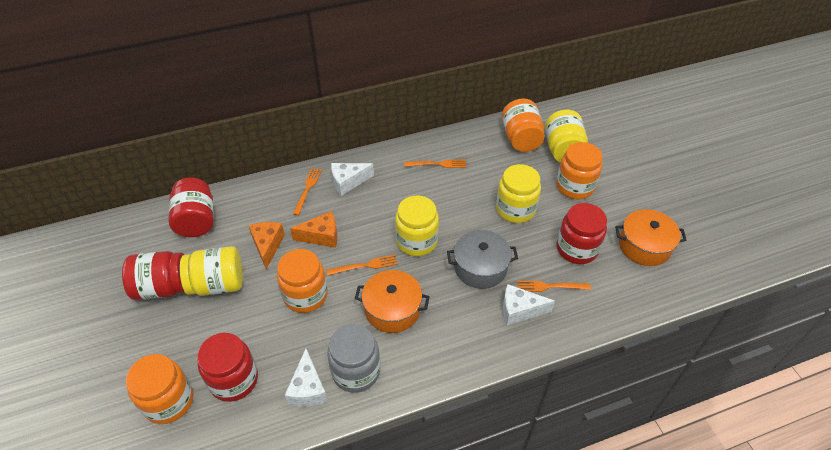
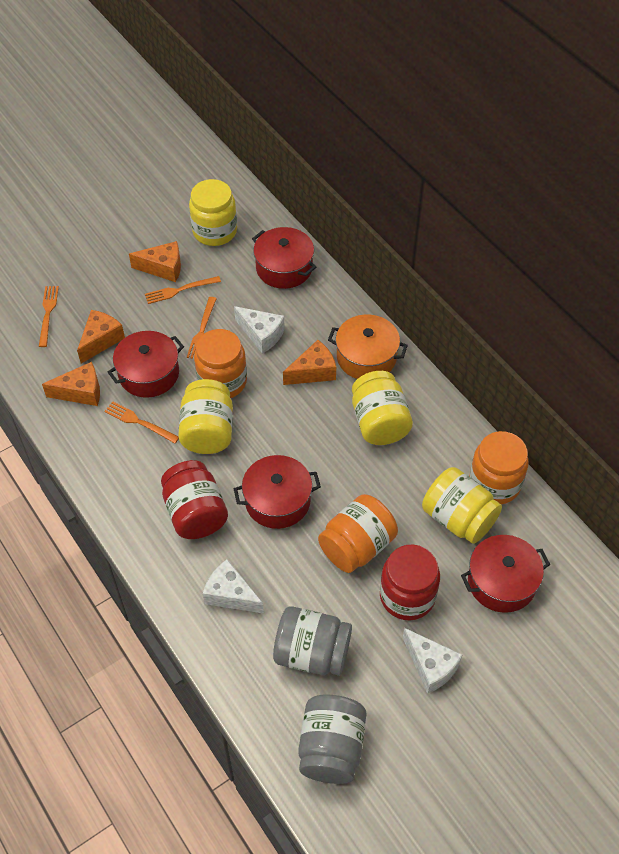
grey jar: 1 -> 2
grey pot: 1 -> 0
orange cheese: 2 -> 4
orange jar: 4 -> 3
orange pot: 2 -> 1
red jar: 4 -> 2
red pot: 0 -> 4

